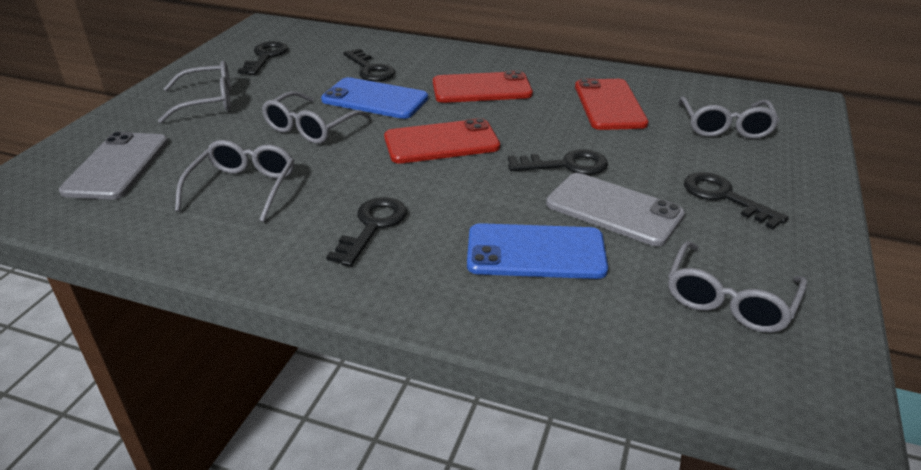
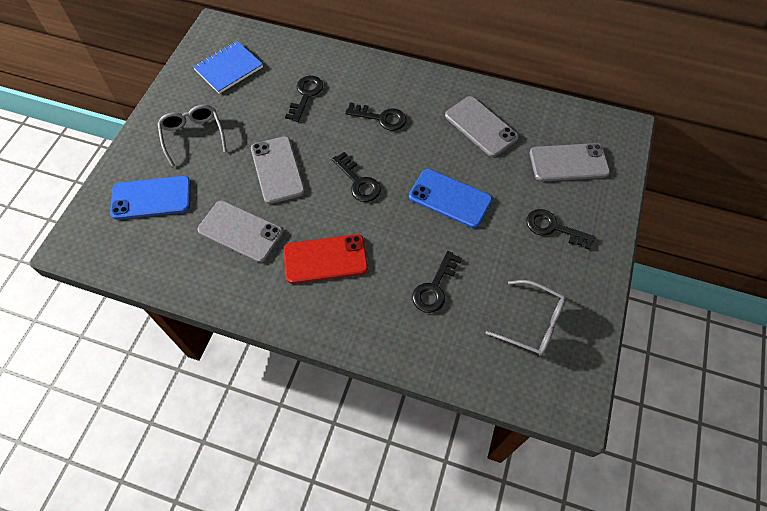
blue notebook: 0 -> 1
grey glasses: 5 -> 2
grey phone: 2 -> 4
red phone: 3 -> 1

